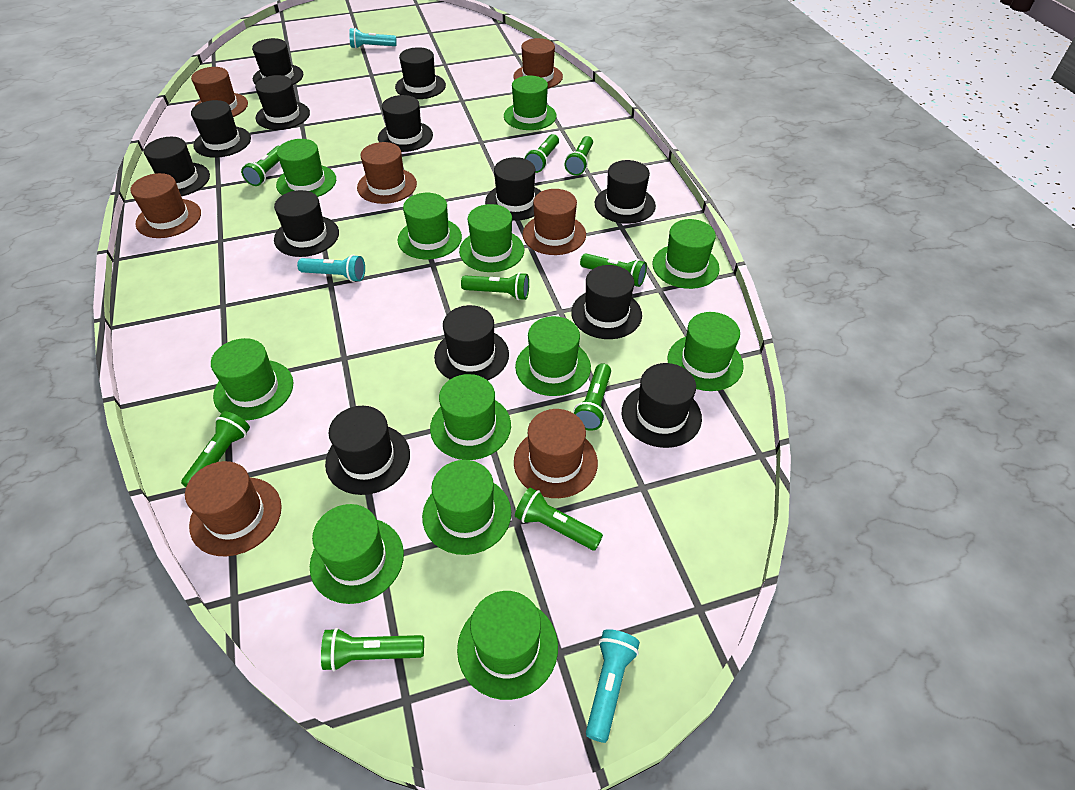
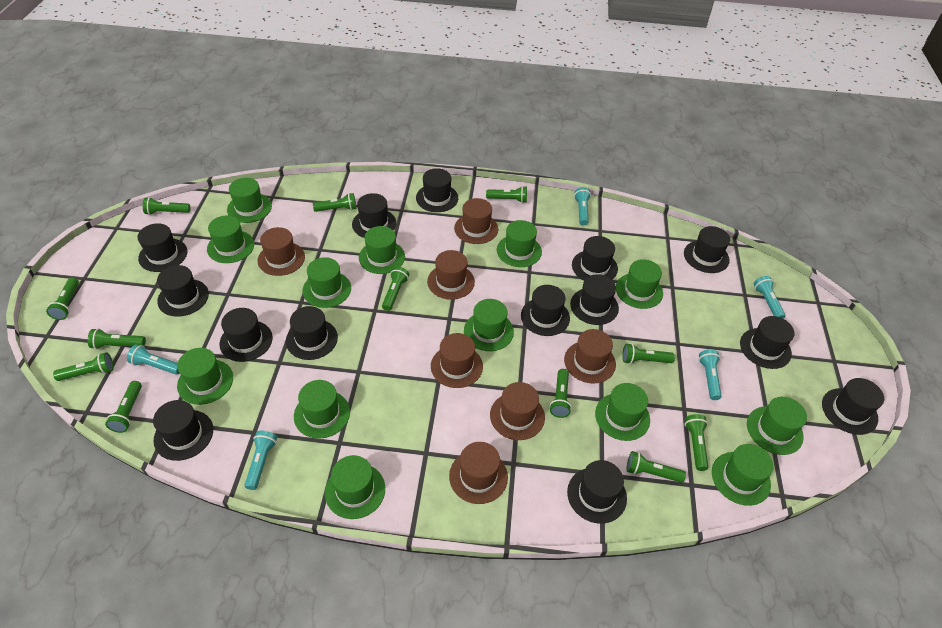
black hat: 13 -> 14
green flashlight: 9 -> 12
green hat: 12 -> 13
turquoise flashlight: 3 -> 5

